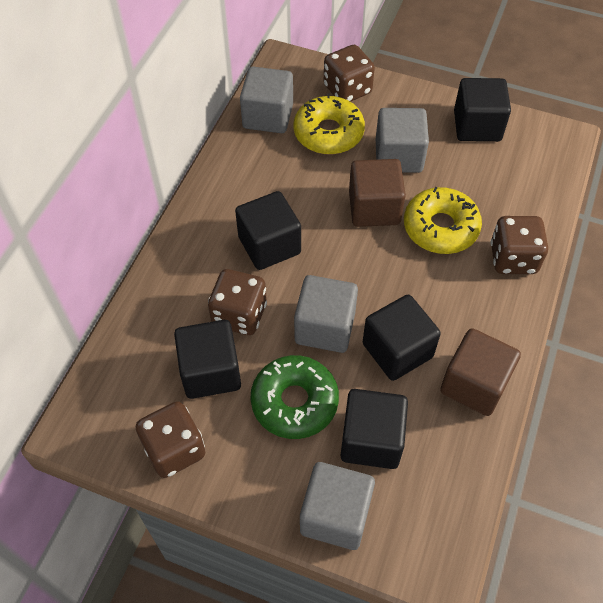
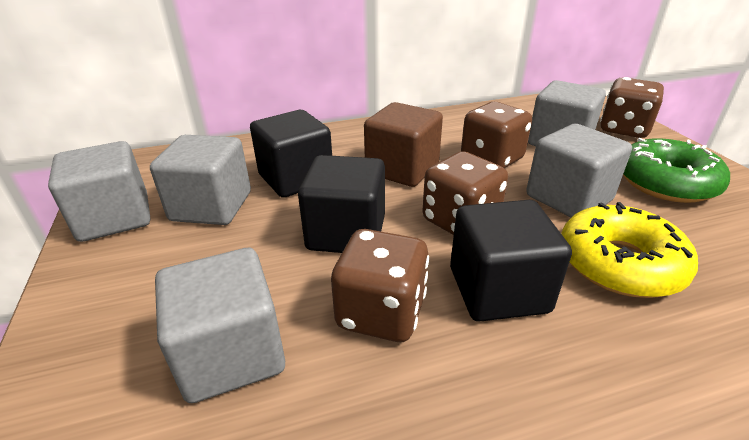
black cube: 5 -> 3
brown cube: 2 -> 1
grey cube: 4 -> 5
yellow donut: 2 -> 1

